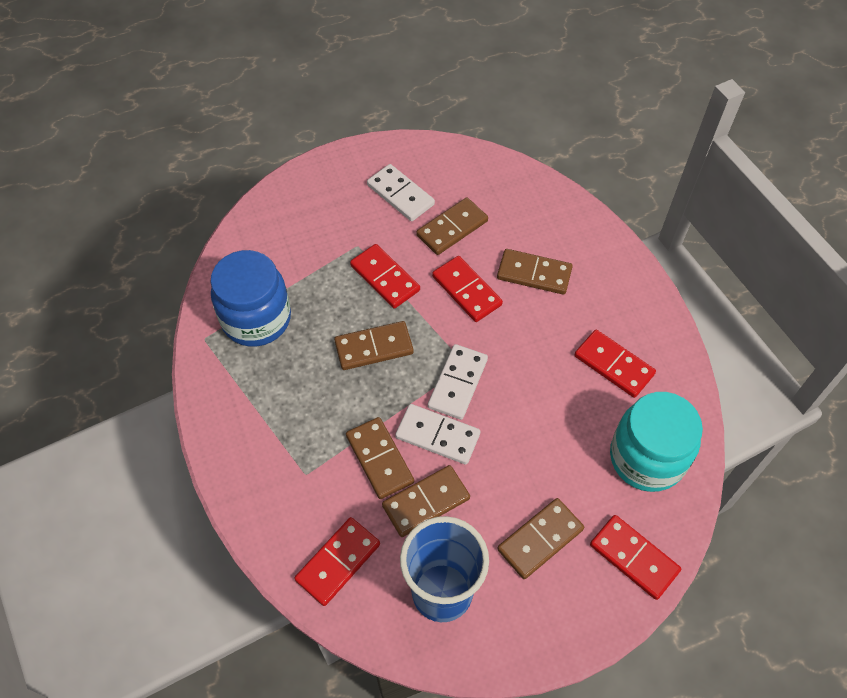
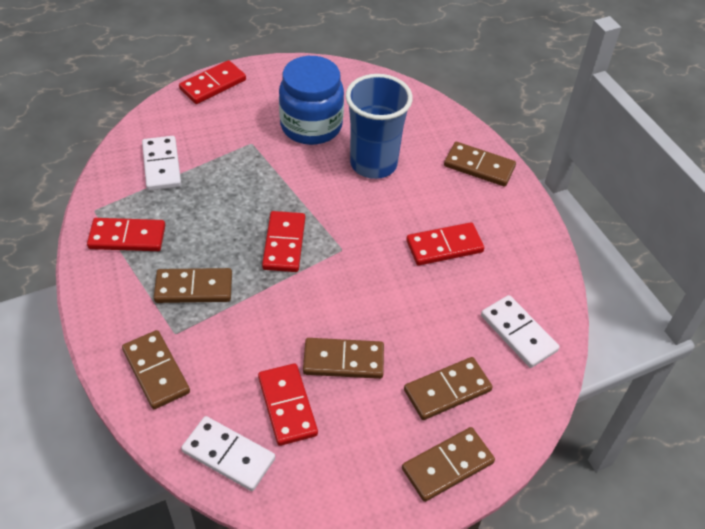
turquoise jar: 1 -> 0

